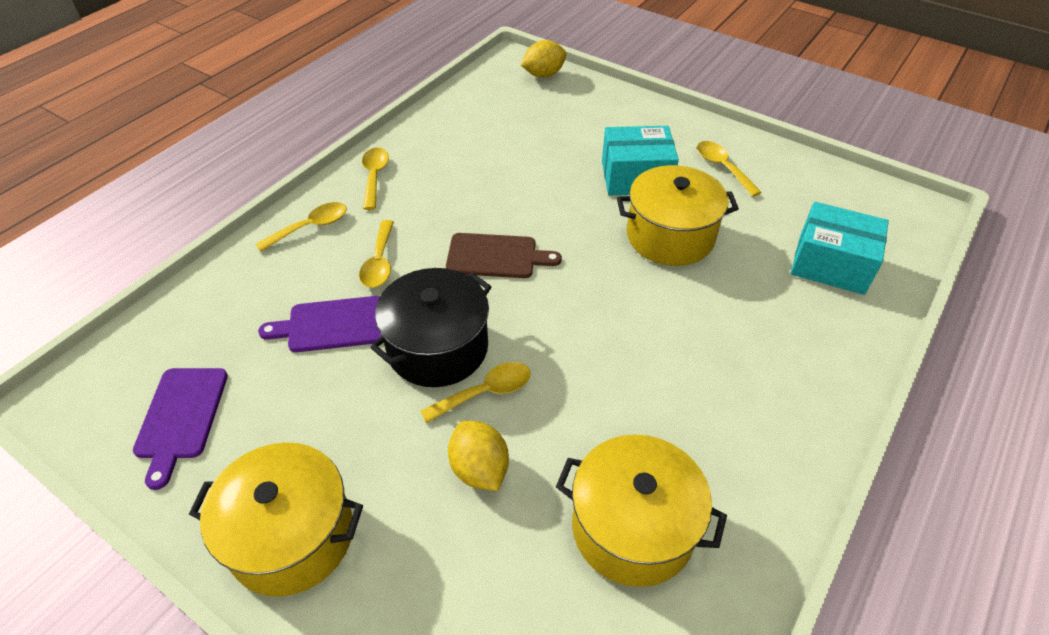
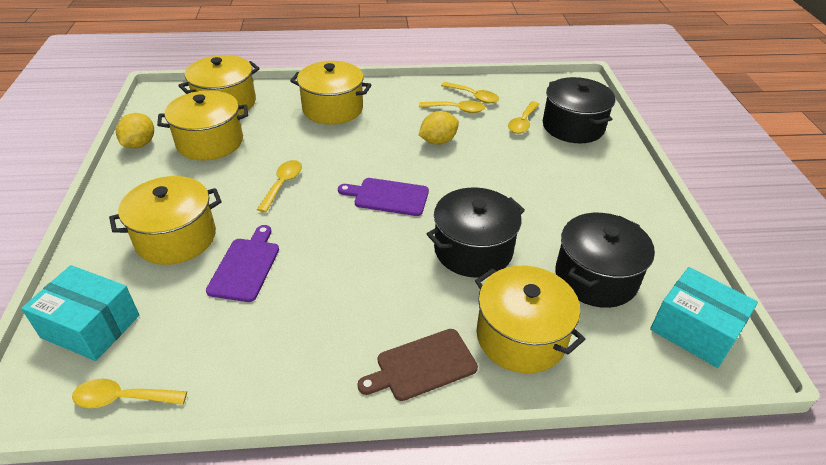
black pot: 1 -> 3
yellow pot: 3 -> 5

